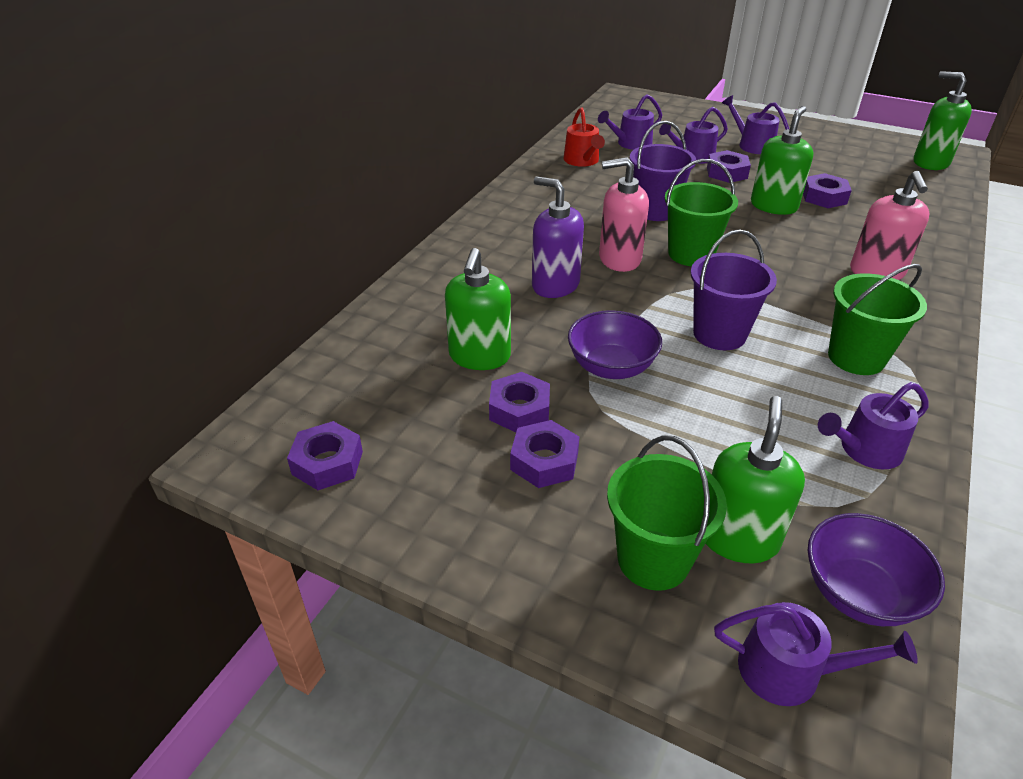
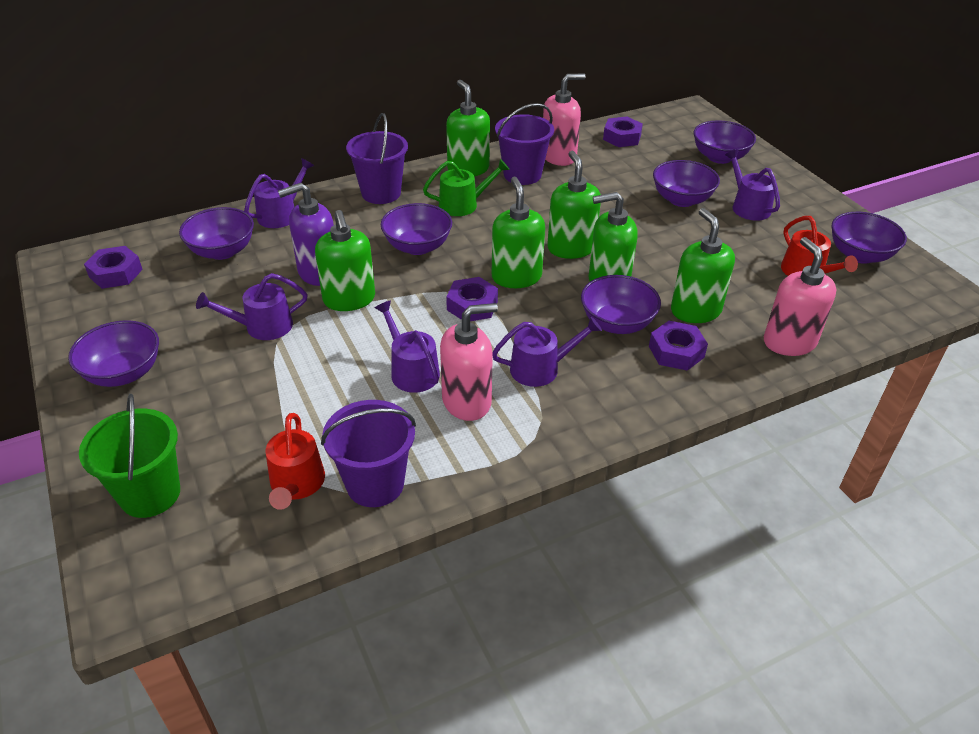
green bucket: 3 -> 1
green soap dispenser: 4 -> 6
green watering can: 0 -> 1
pink soap dispenser: 2 -> 3
purple bowl: 2 -> 7
purple bucket: 2 -> 3
purple nut: 5 -> 4
red watering can: 1 -> 2

